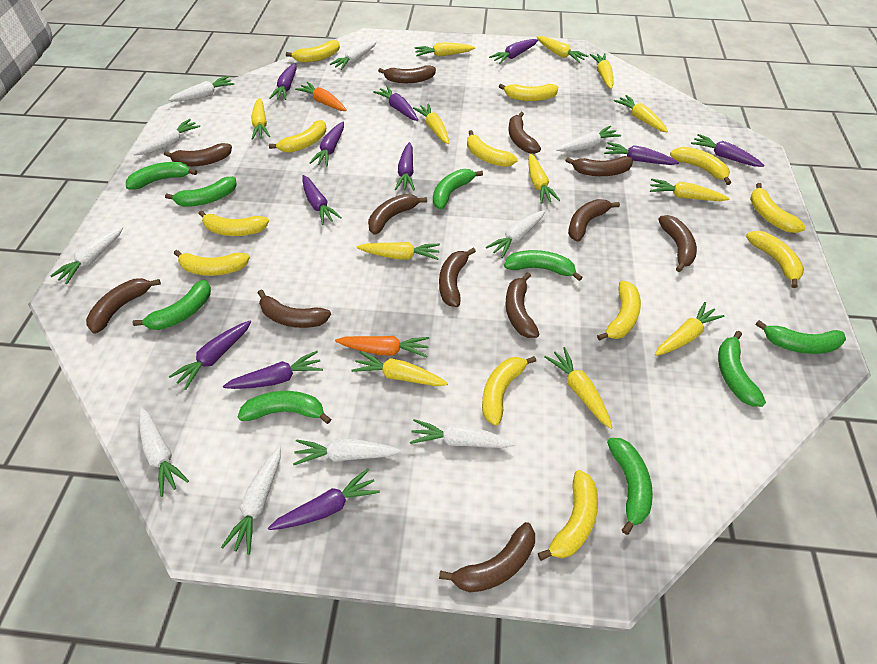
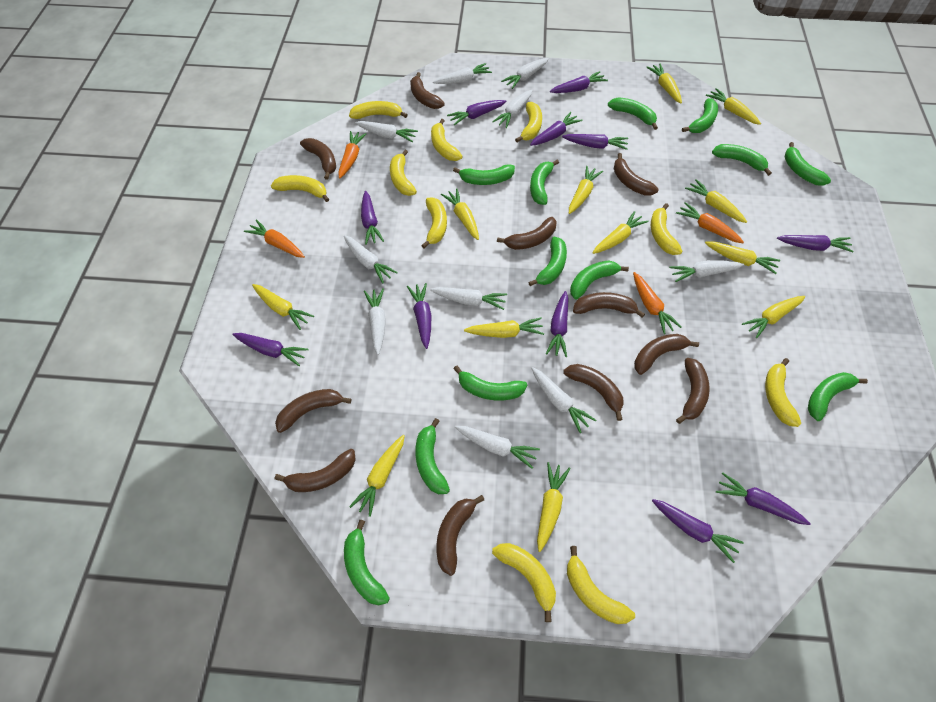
brown banana: 12 -> 11
green banana: 9 -> 12
orange carrot: 2 -> 4
yellow banana: 12 -> 10

